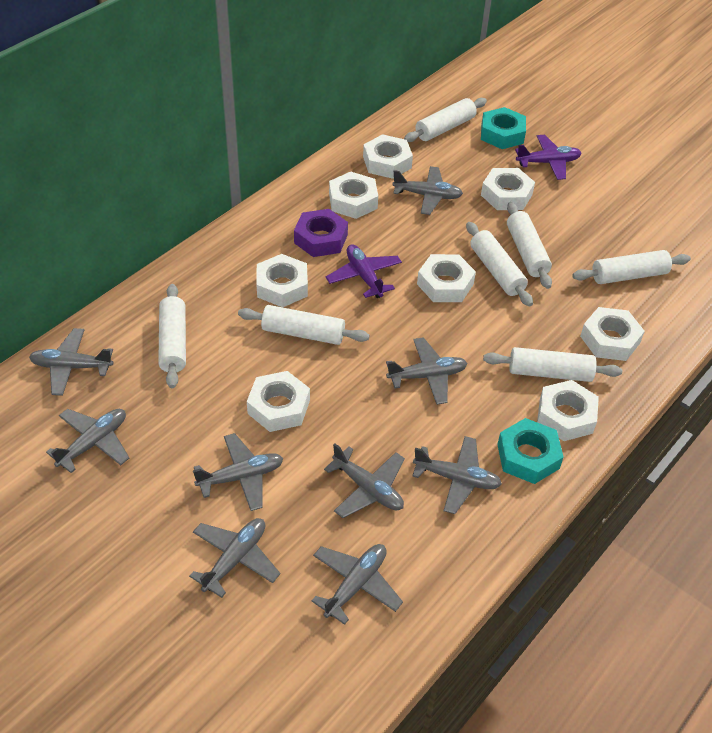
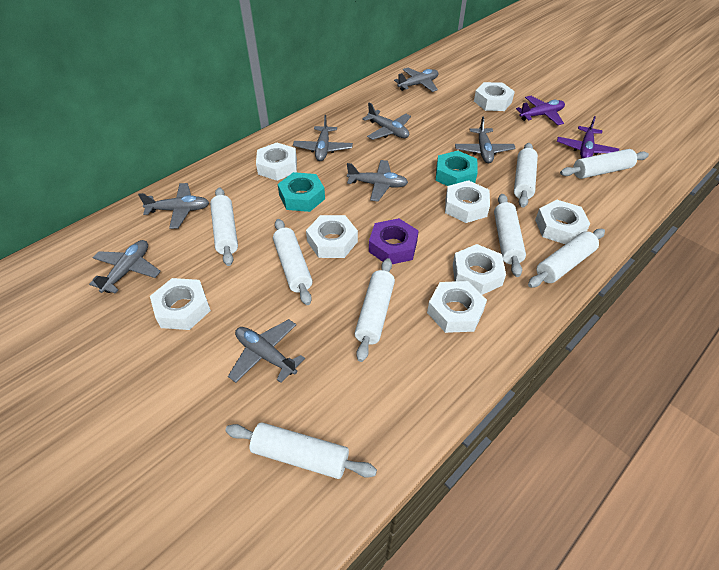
grey plane: 9 -> 8
white rolling pin: 7 -> 8

